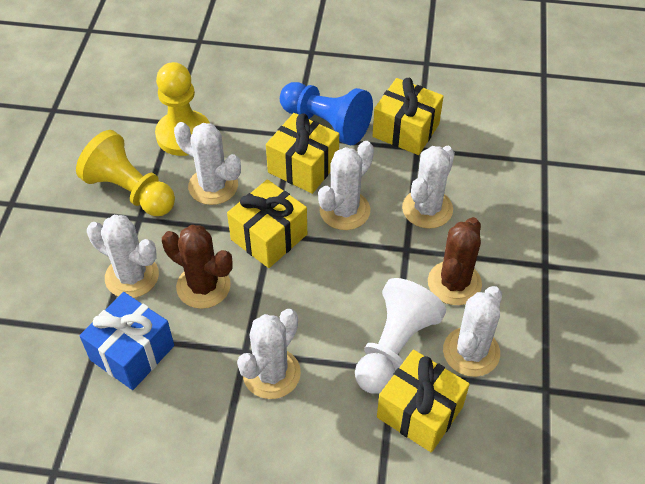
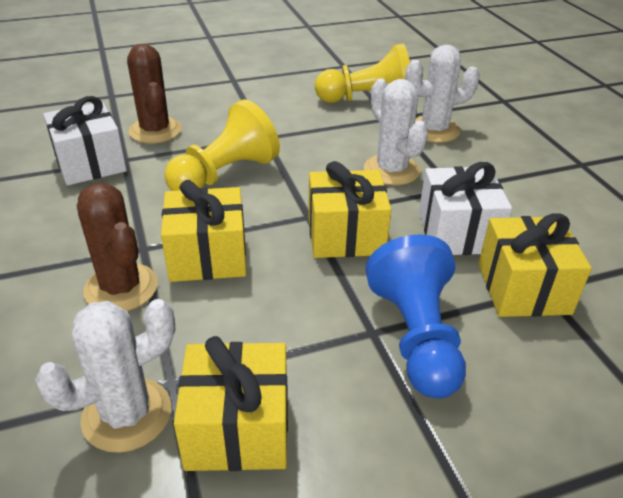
blue gift: 1 -> 0
white cactus: 6 -> 3
white gift: 0 -> 2
white pawn: 1 -> 0

